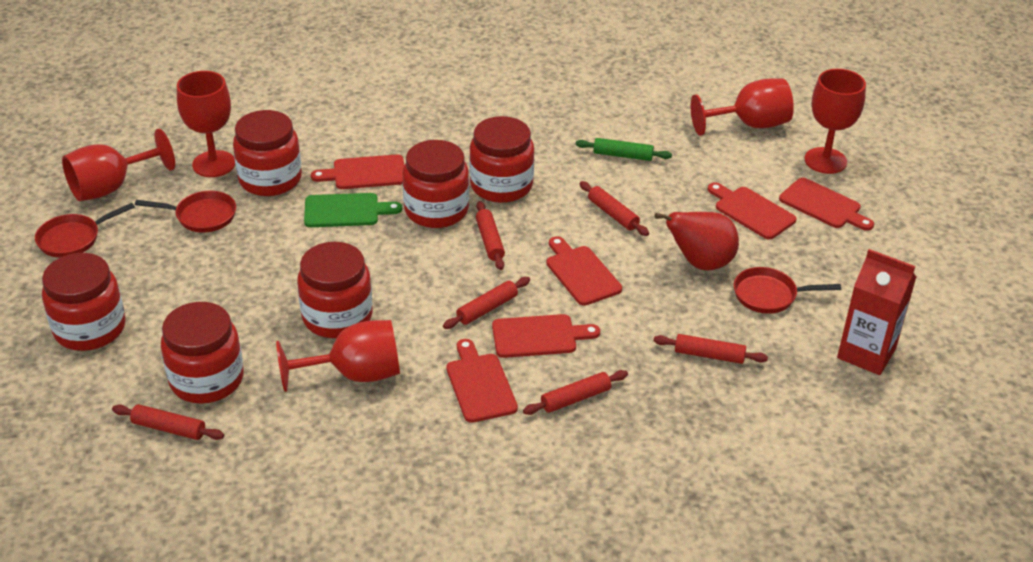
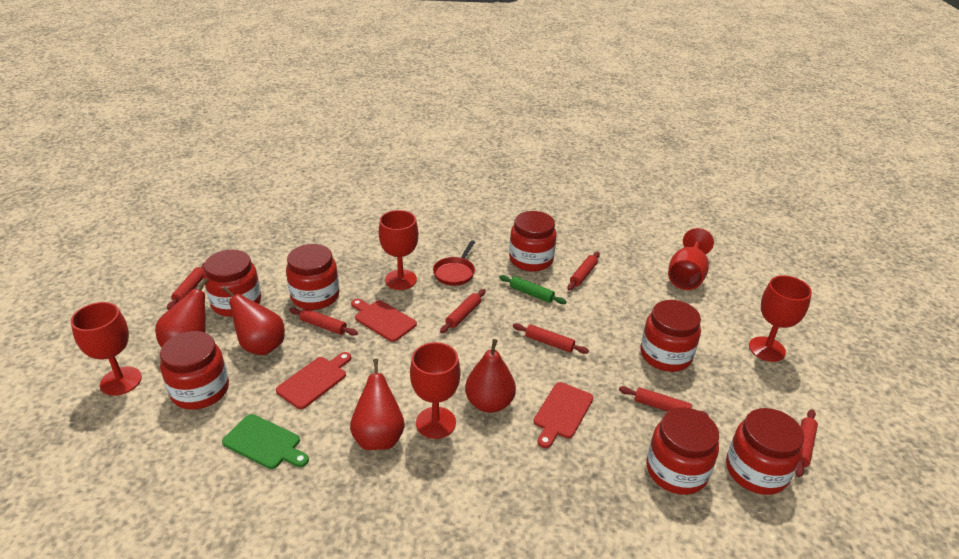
red carton: 1 -> 0
red cutting board: 6 -> 3
red jar: 6 -> 7
red pan: 3 -> 1
red pear: 1 -> 4
red rolling pin: 6 -> 7

